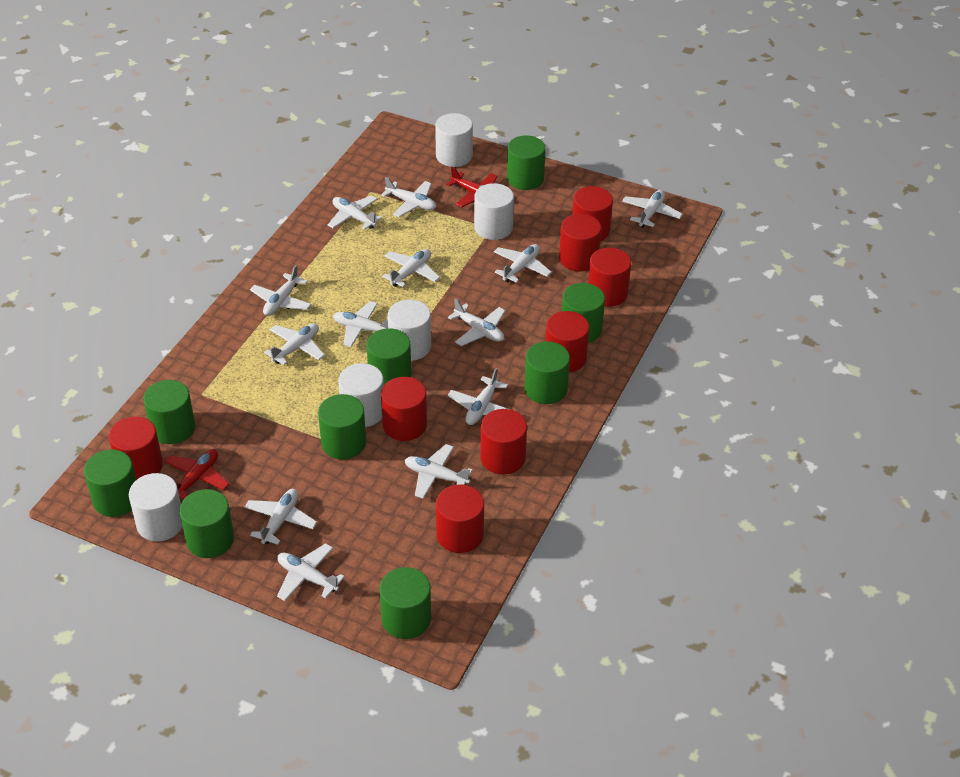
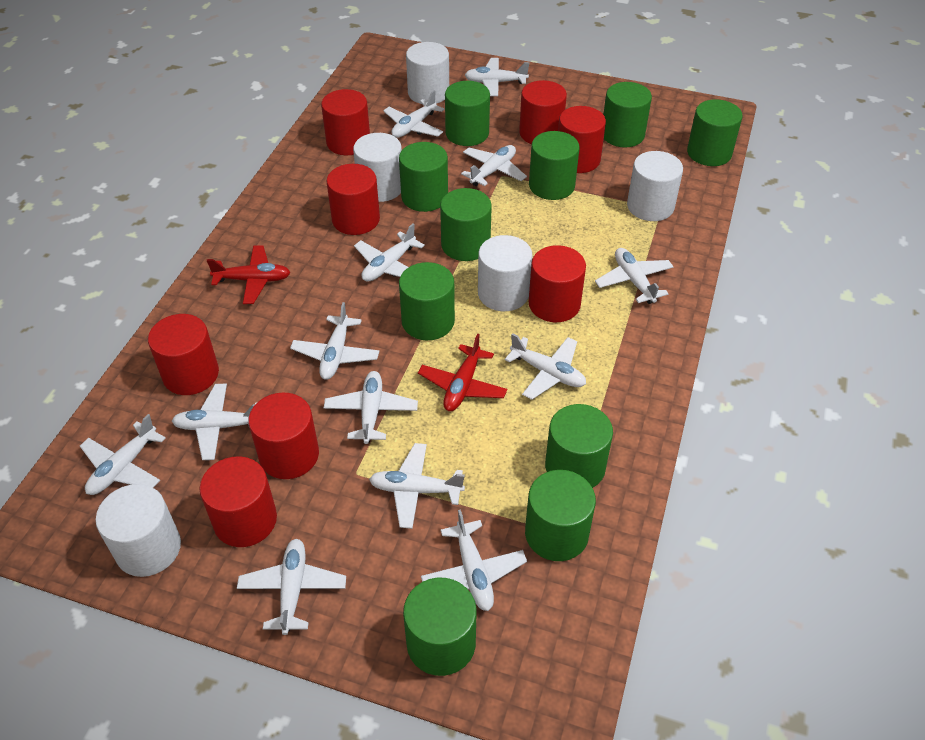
green cylinder: 9 -> 10

